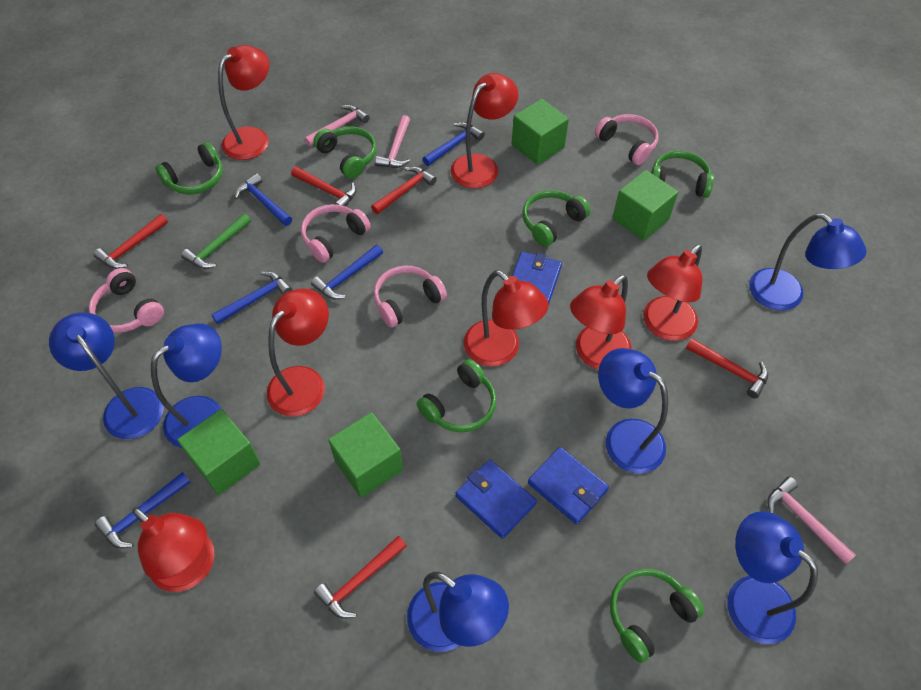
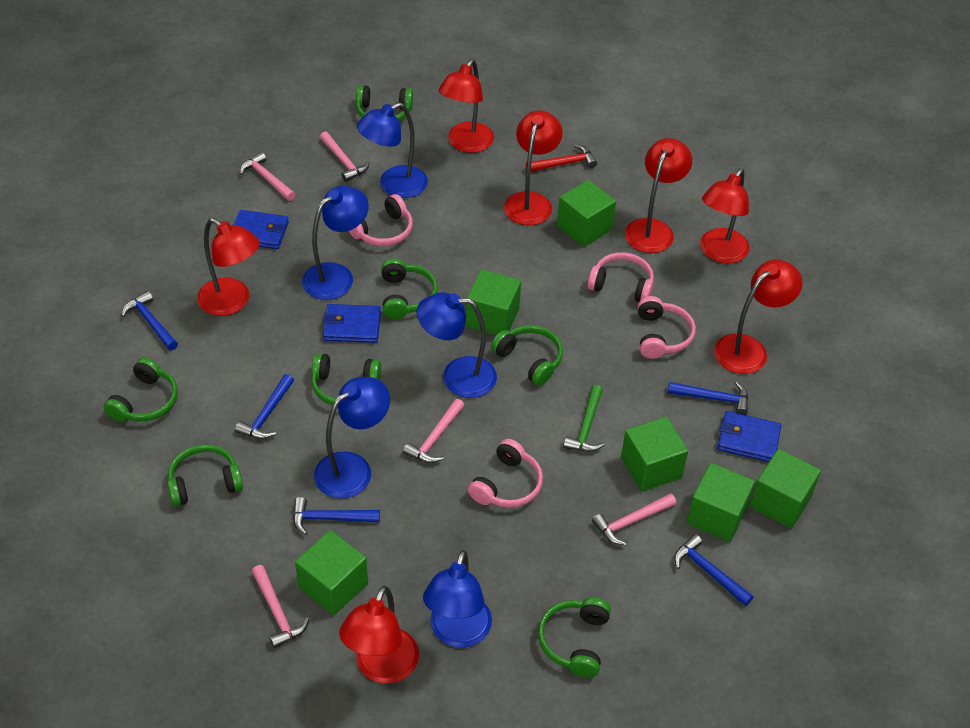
blue lamp: 6 -> 5
green cube: 4 -> 6
green headphones: 6 -> 7
pink hammer: 3 -> 5
red hammer: 5 -> 1

